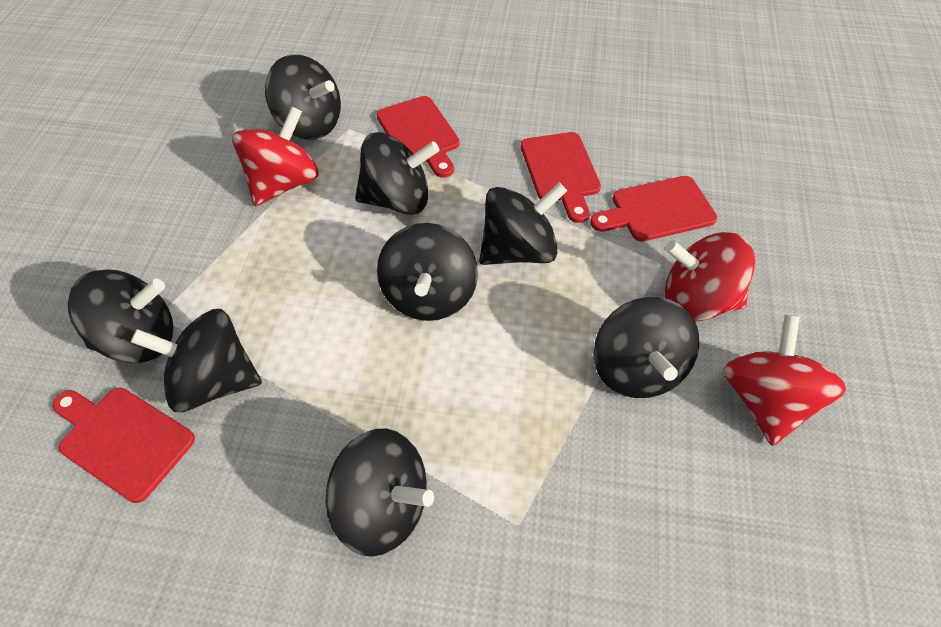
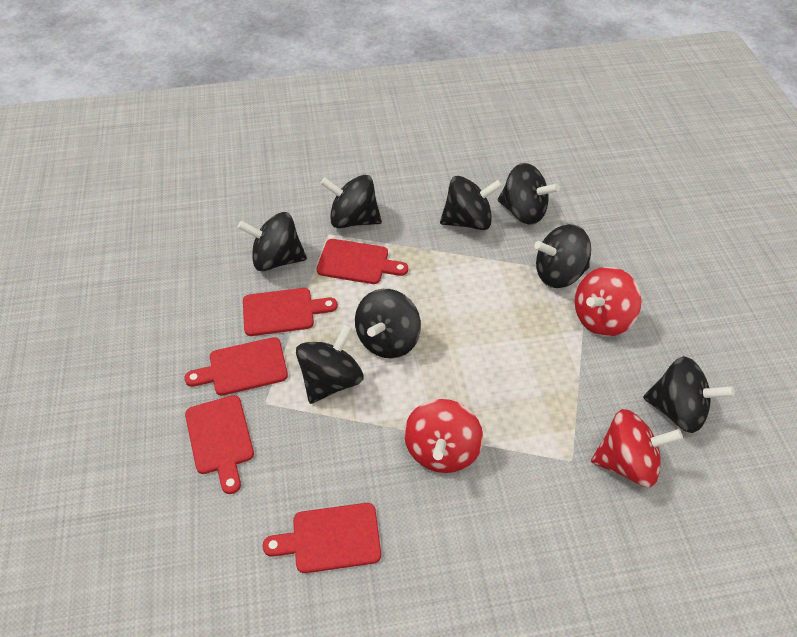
red cutting board: 4 -> 5

